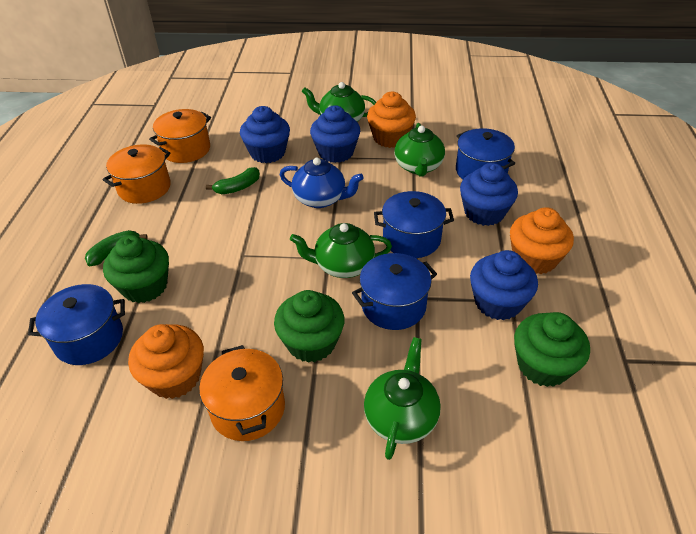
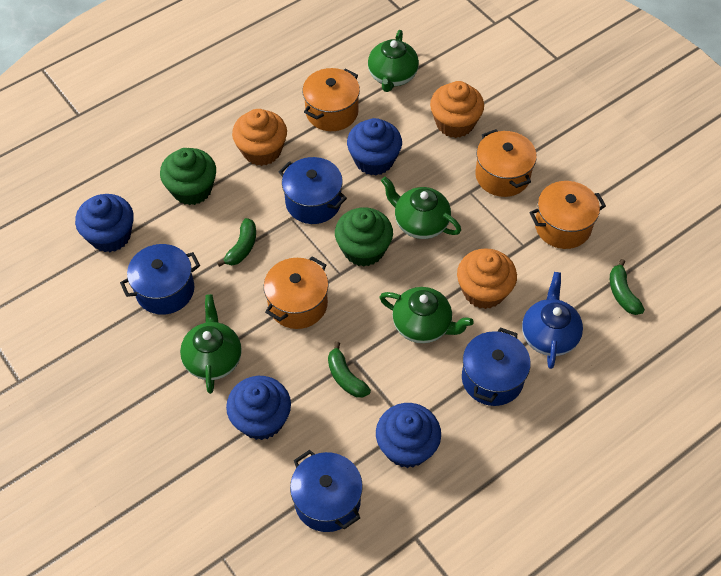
green banana: 2 -> 3
green cupcake: 3 -> 2
orange pot: 3 -> 4

